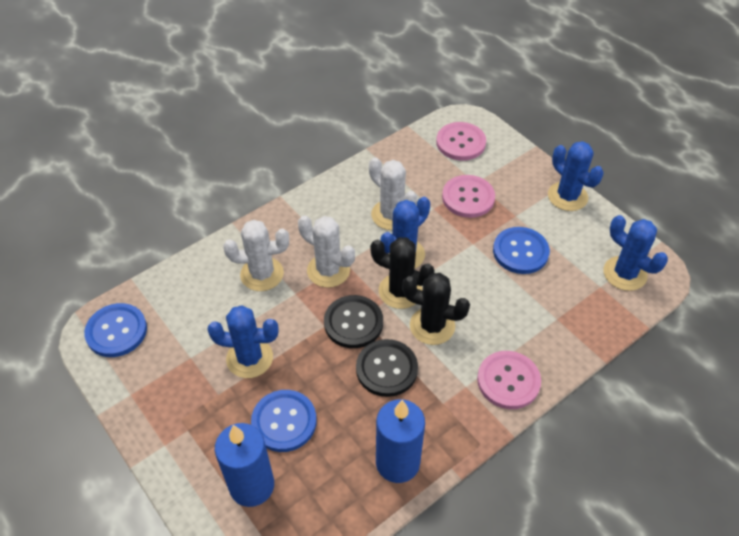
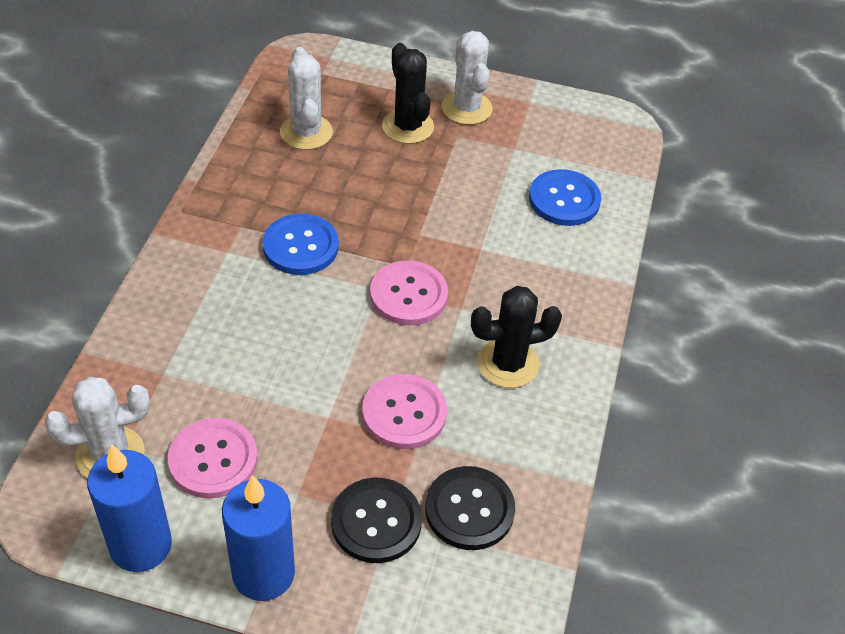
blue button: 3 -> 2
blue cactus: 4 -> 0

